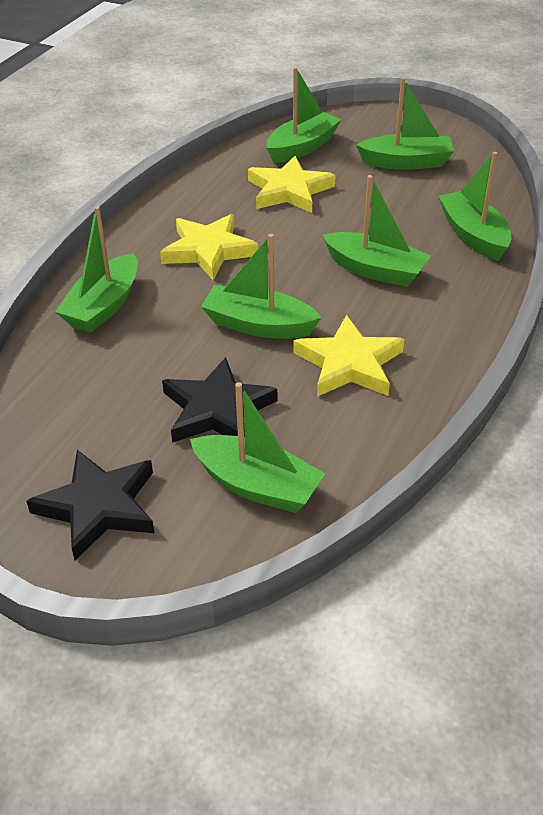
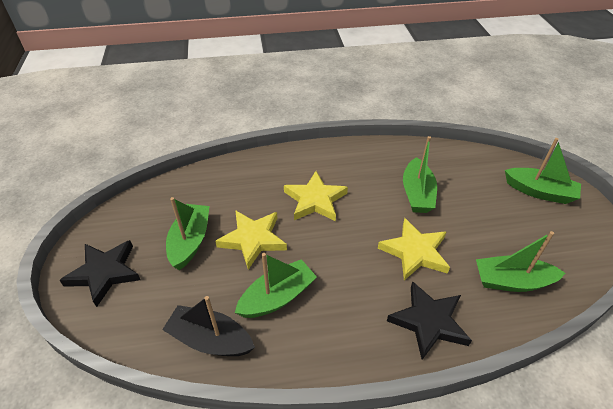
black boat: 0 -> 1
green boat: 7 -> 5

